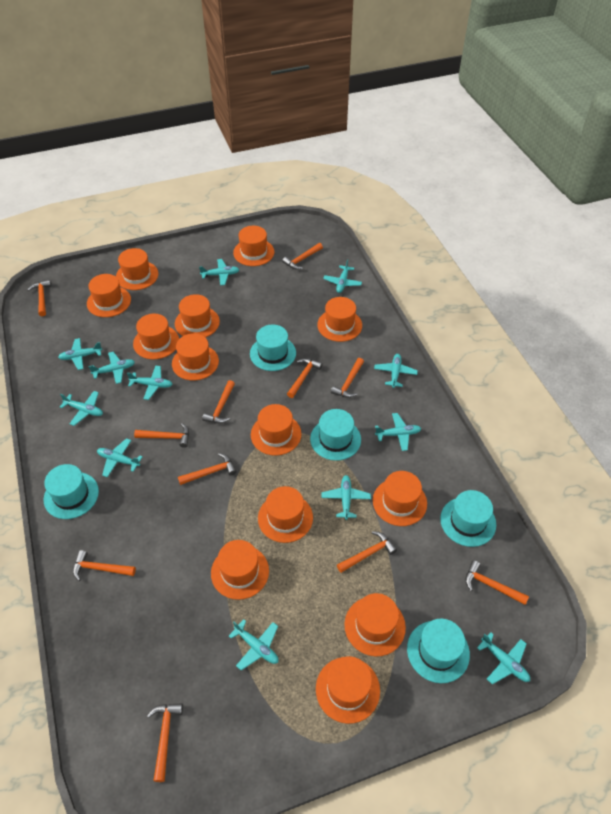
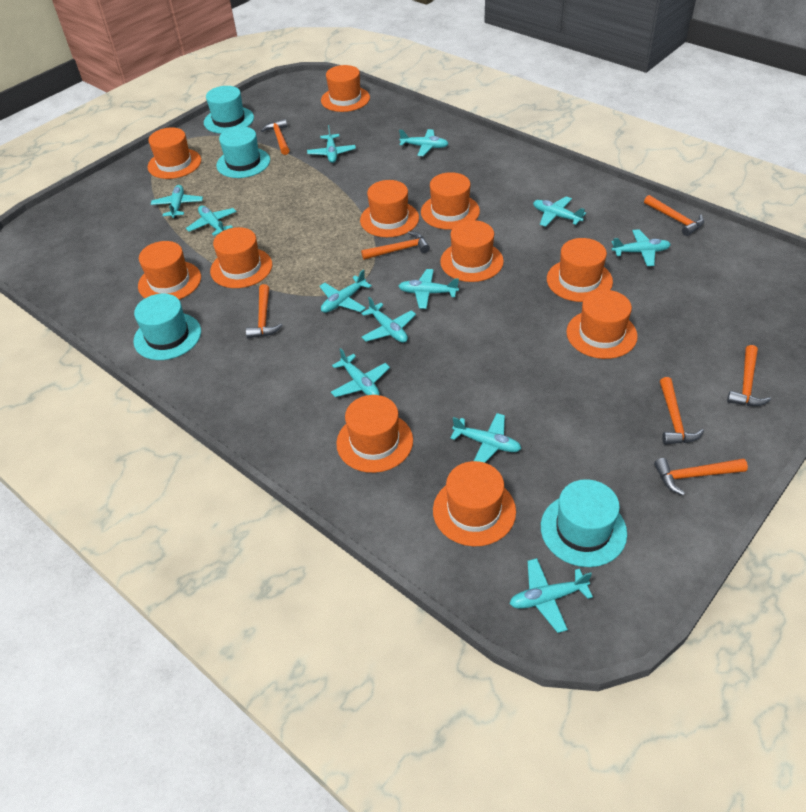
orange hammer: 11 -> 7
orange hat: 13 -> 11
turquoise hat: 5 -> 4

